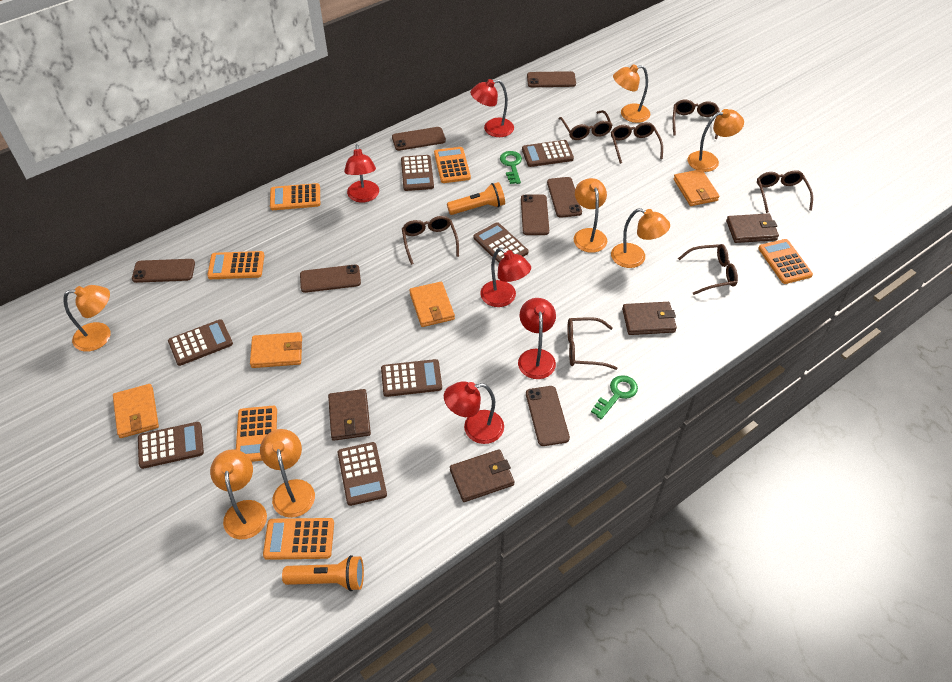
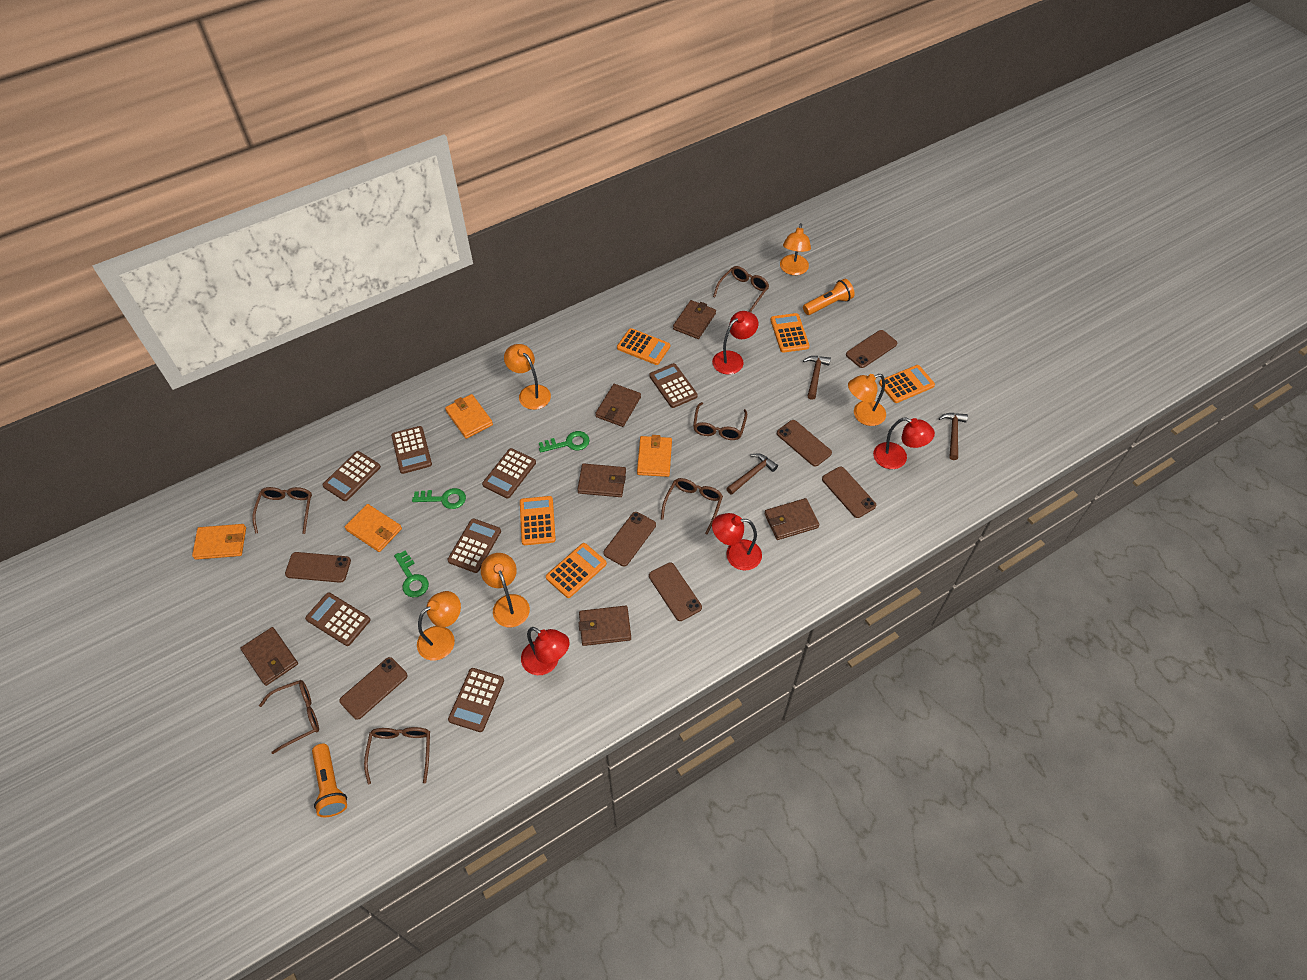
brown glasses: 7 -> 6
brown hammer: 0 -> 3
brown wallet: 4 -> 6
green key: 2 -> 3
orange calculator: 6 -> 5
orange lamp: 7 -> 5
red lamp: 5 -> 4

